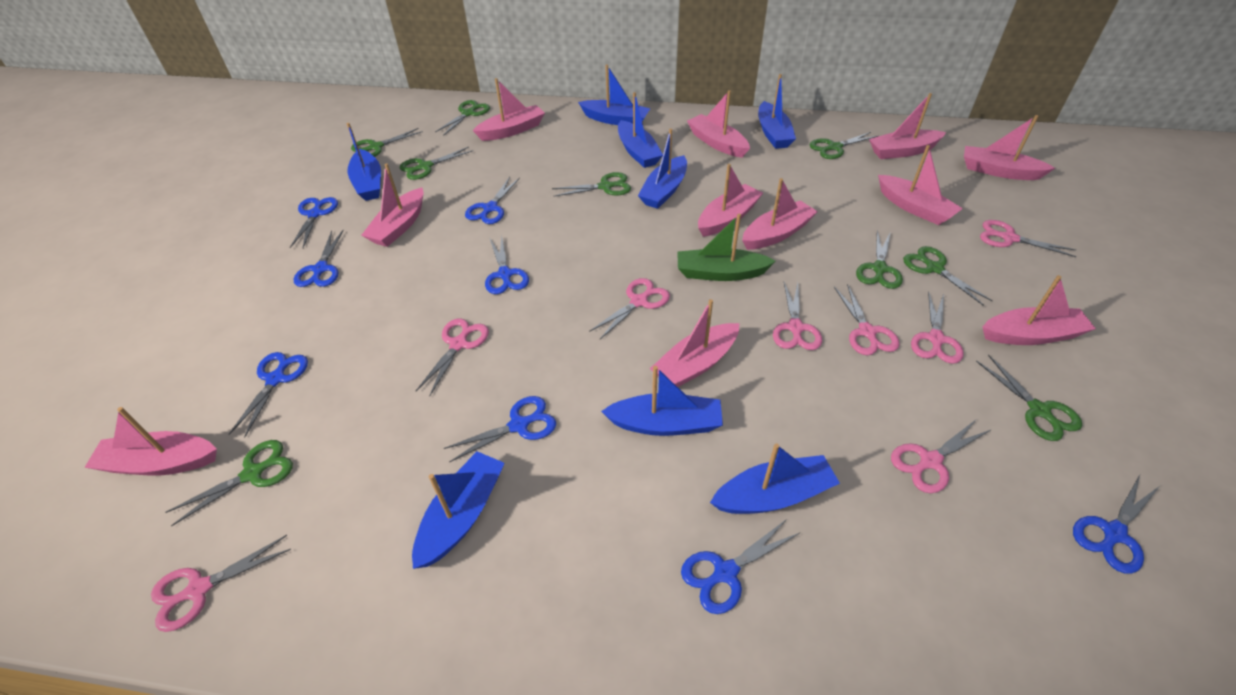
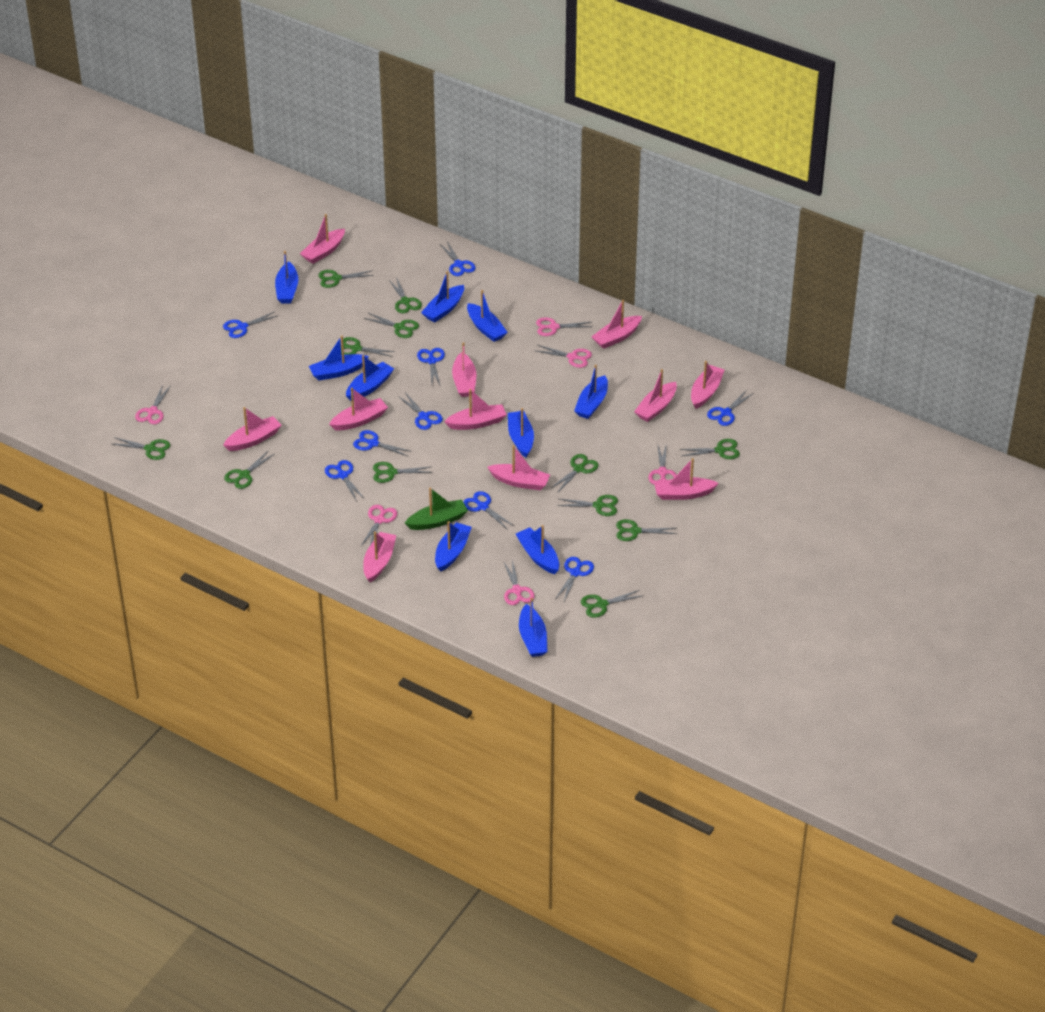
blue boat: 8 -> 10
blue scissors: 8 -> 9
green scissors: 9 -> 12
pink scissors: 8 -> 6

